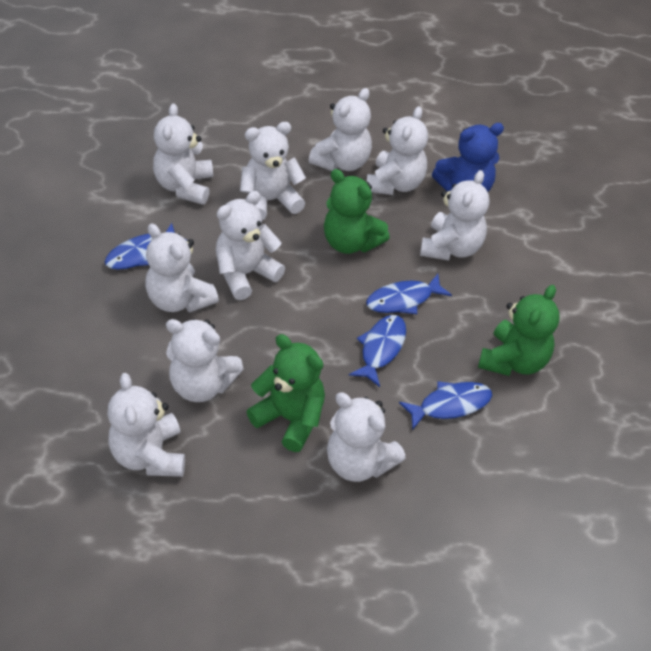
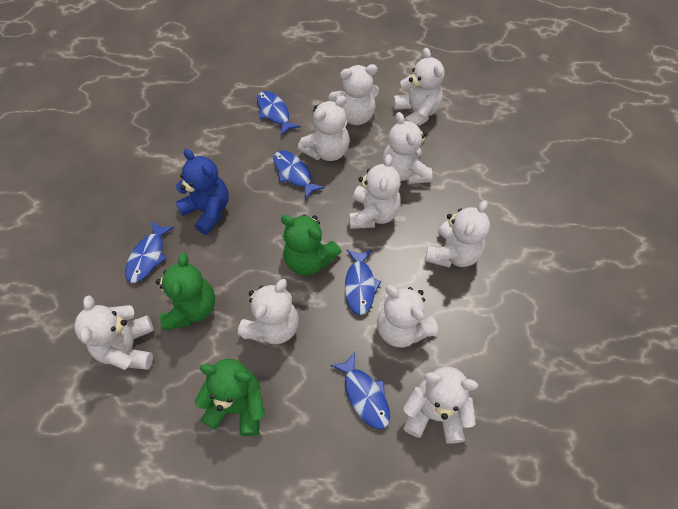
blue fish: 4 -> 5

